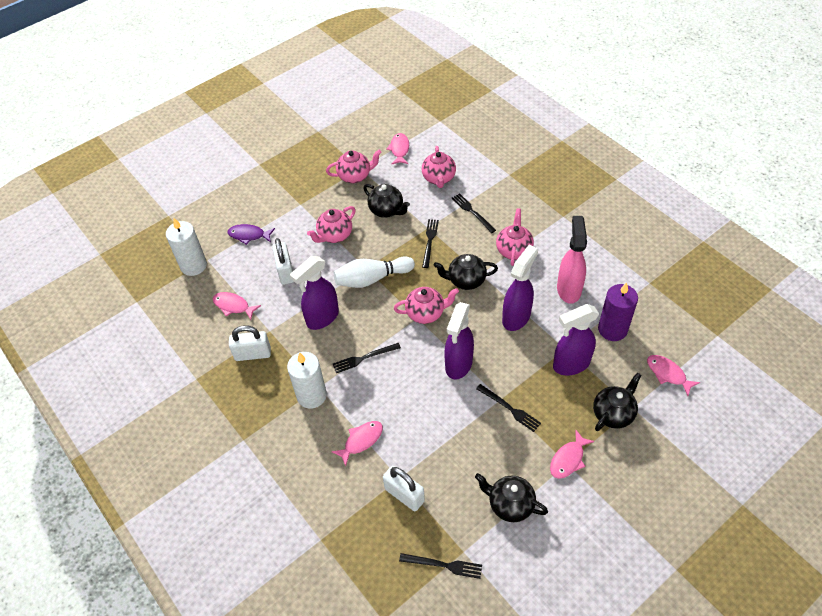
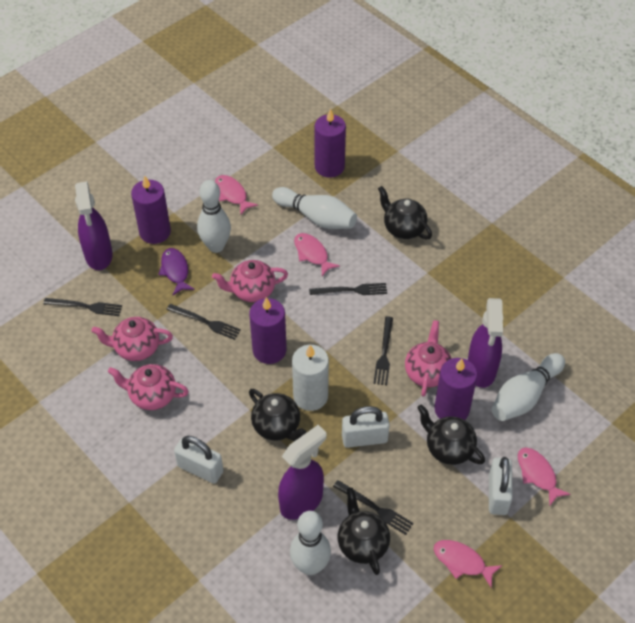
pink fish: 5 -> 4
pink spray bottle: 1 -> 0
pink teapot: 5 -> 4
purple candle: 1 -> 4
purple spray bottle: 4 -> 3
white bowling pin: 1 -> 4
white candle: 2 -> 1

